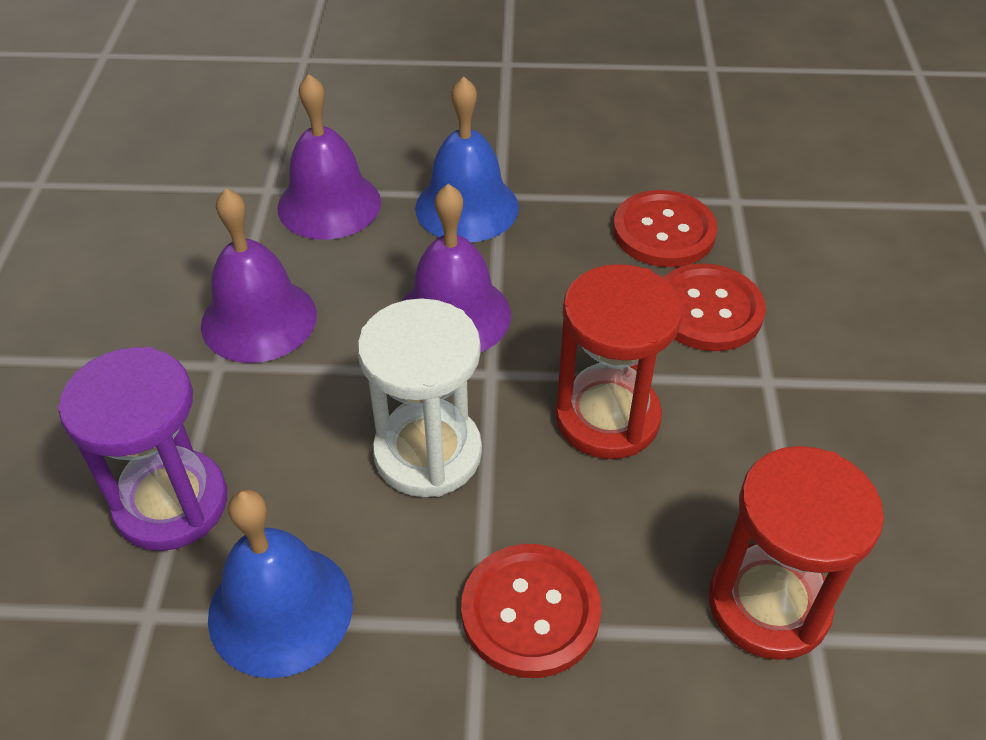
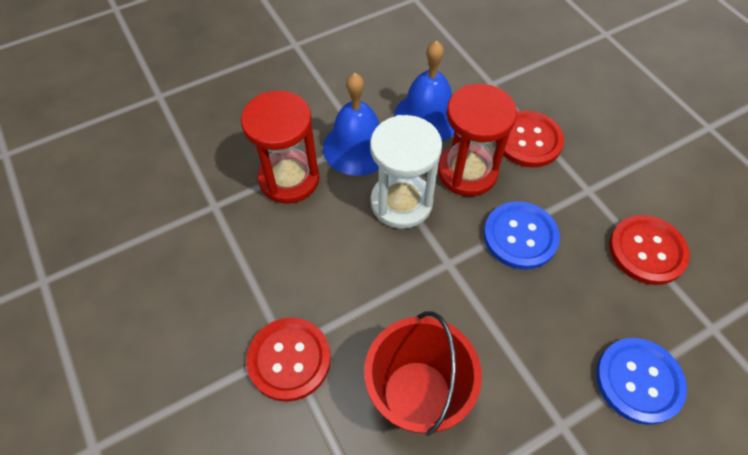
blue button: 0 -> 2
purple bell: 3 -> 0
purple hourglass: 1 -> 0
red bucket: 0 -> 1

